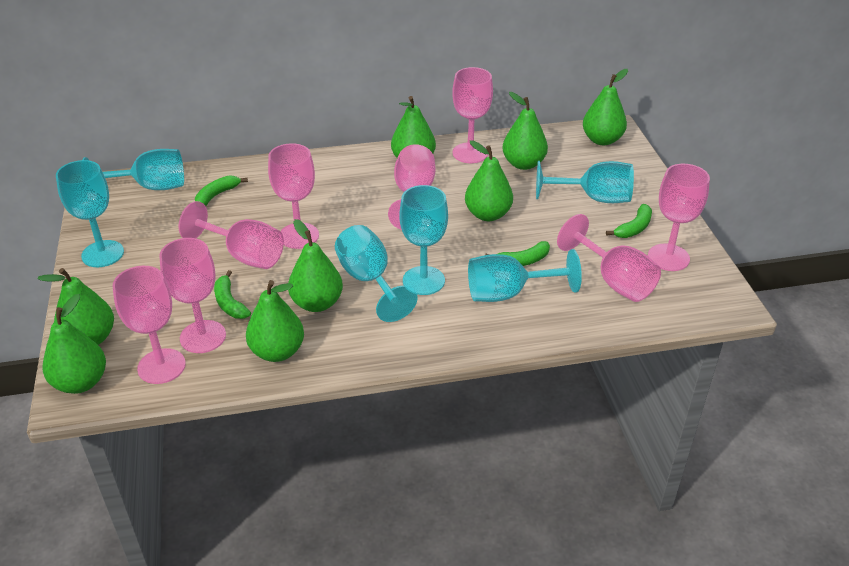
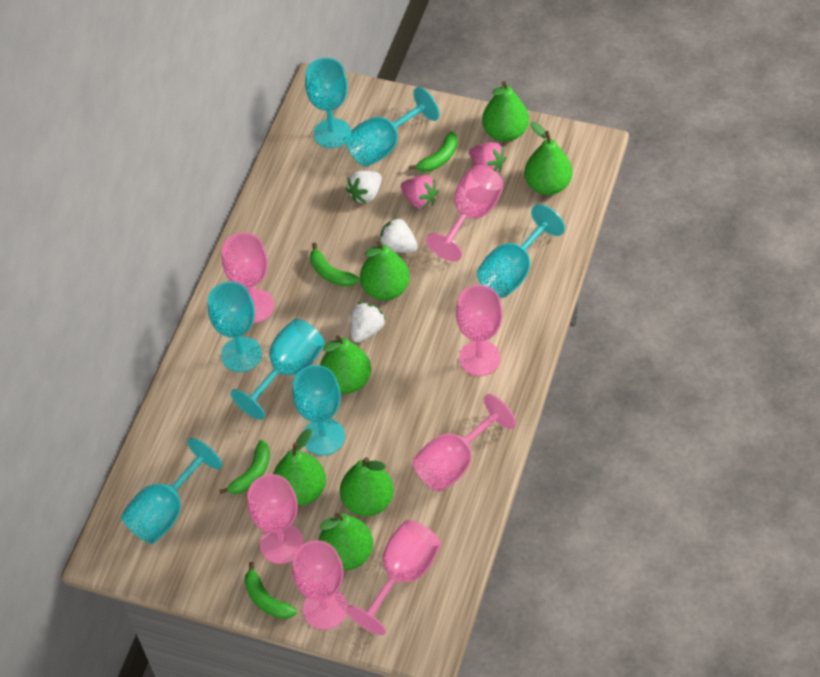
green pear: 8 -> 7
pink goblet: 8 -> 7
pink strawberry: 0 -> 2
turquoise goblet: 6 -> 7
white strawberry: 0 -> 3

